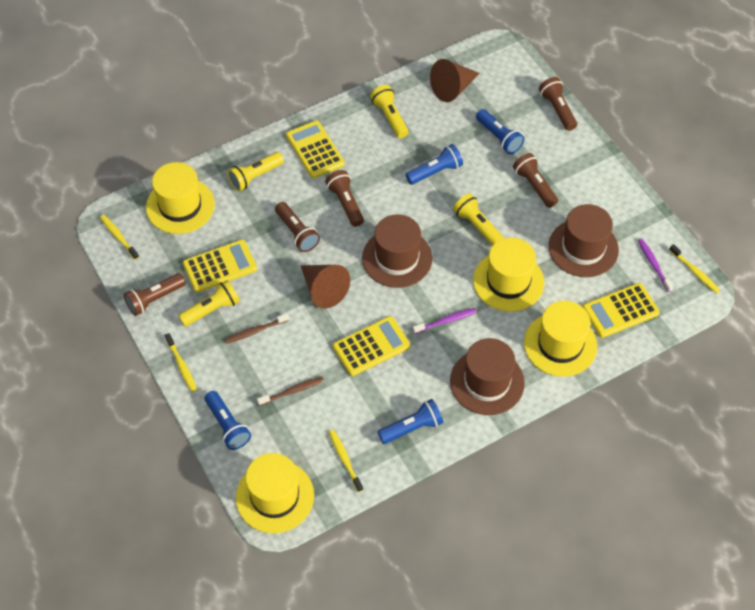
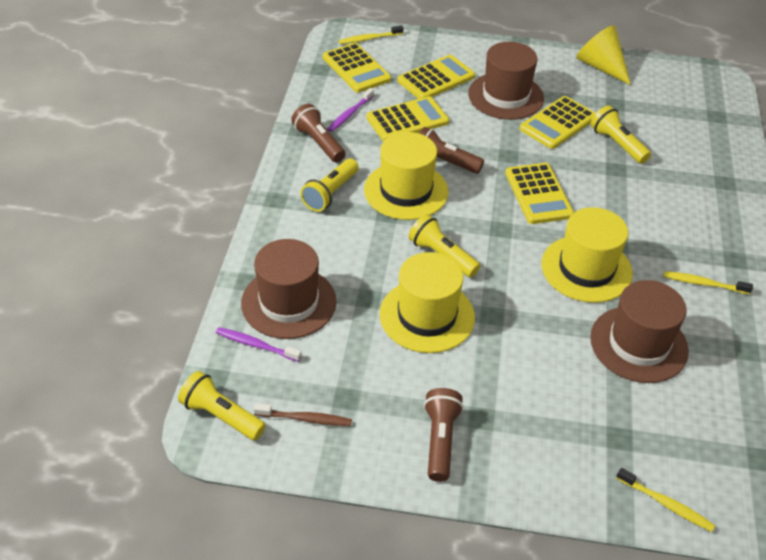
blue flashlight: 4 -> 0
brown cone: 2 -> 0
brown flashlight: 5 -> 3
brown toothbrush: 2 -> 1
yellow calculator: 4 -> 5
yellow cone: 0 -> 1
yellow hat: 4 -> 3
yellow toothbrush: 4 -> 3

